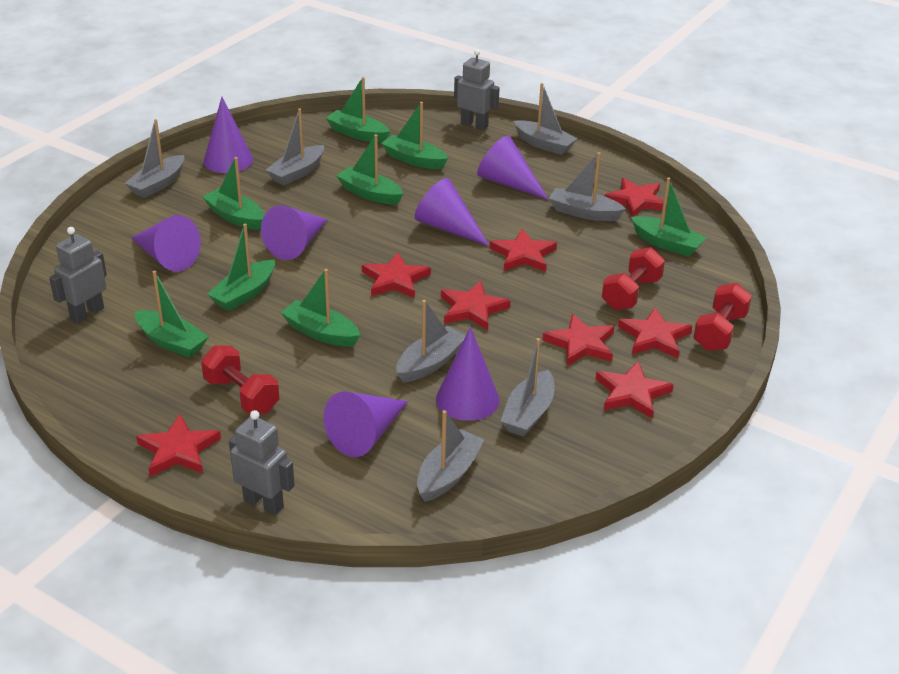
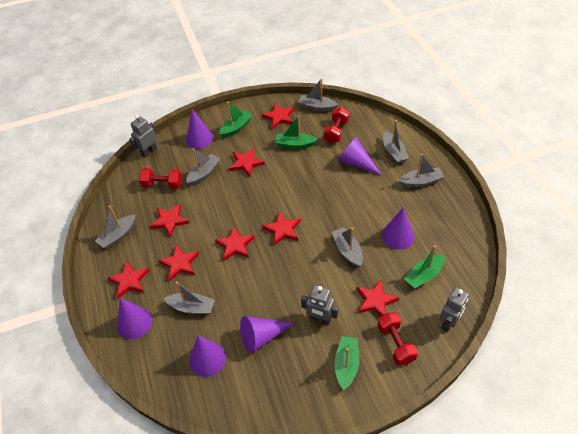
green boat: 8 -> 4
purple cone: 7 -> 6

